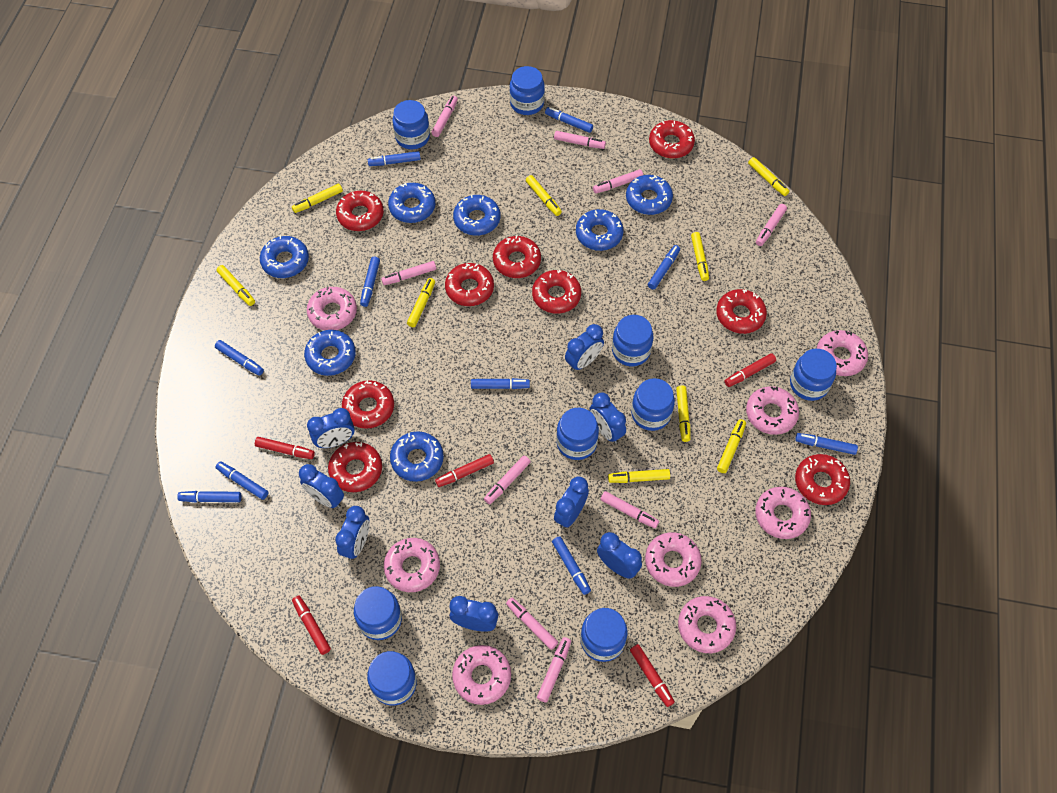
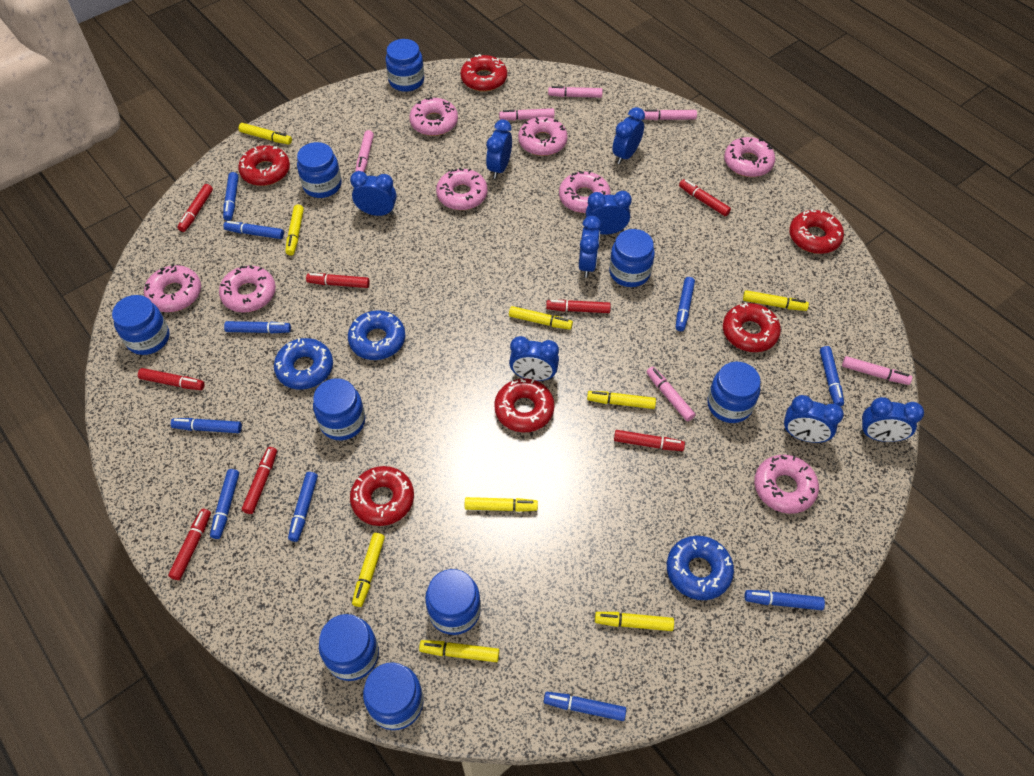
blue donut: 7 -> 3
pink marker: 9 -> 6
red donut: 9 -> 6
red marker: 5 -> 8

